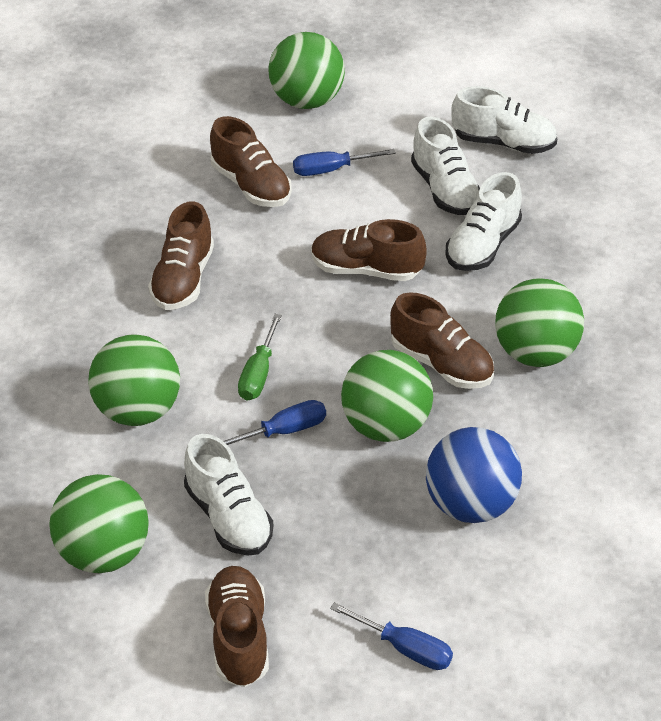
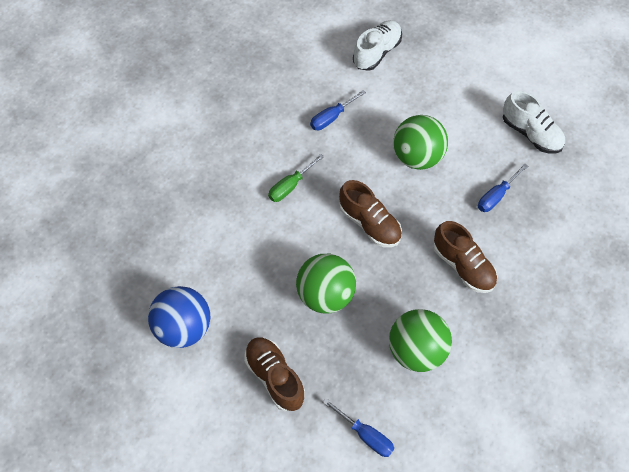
brown shoe: 5 -> 3
green ball: 5 -> 3
white shoe: 4 -> 2

